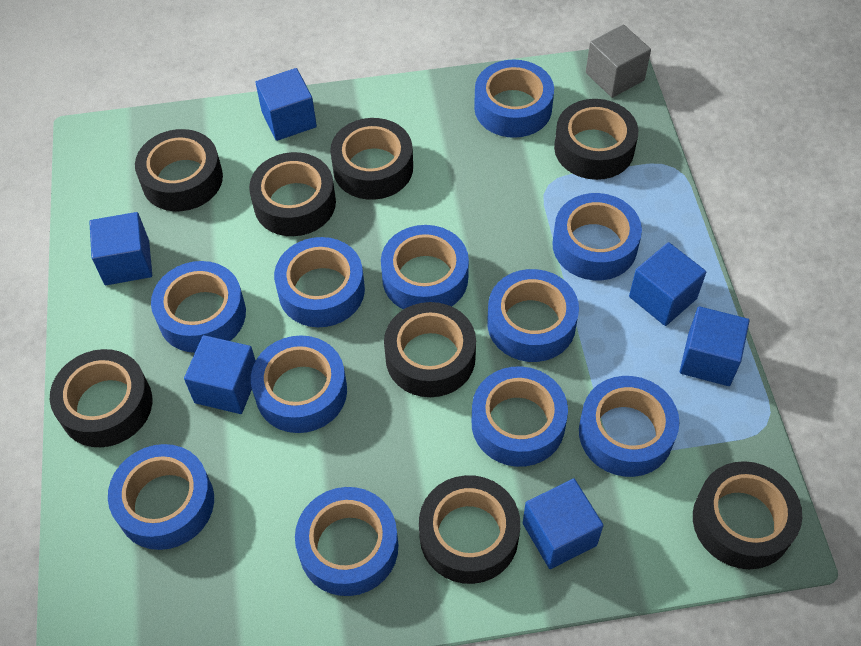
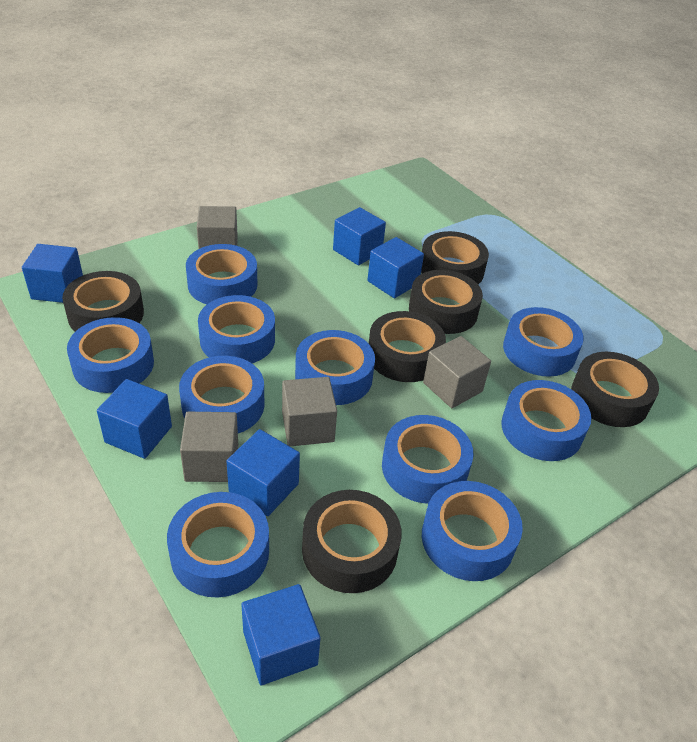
black tape: 8 -> 6
blue tape: 11 -> 10
grey cube: 1 -> 4

